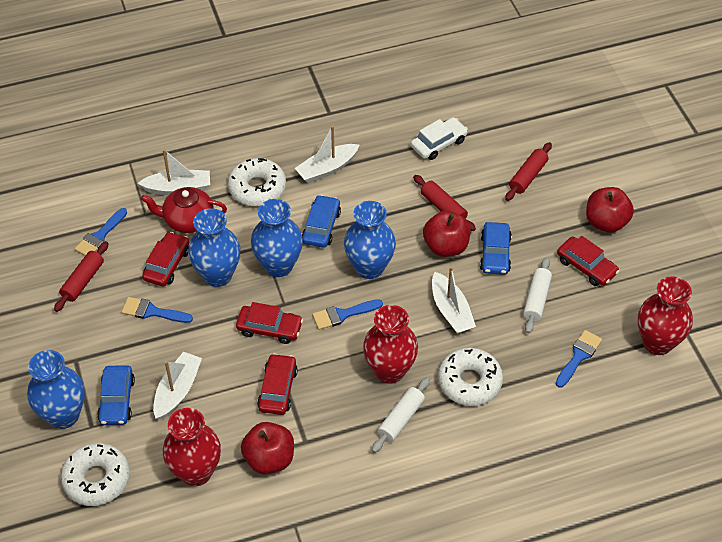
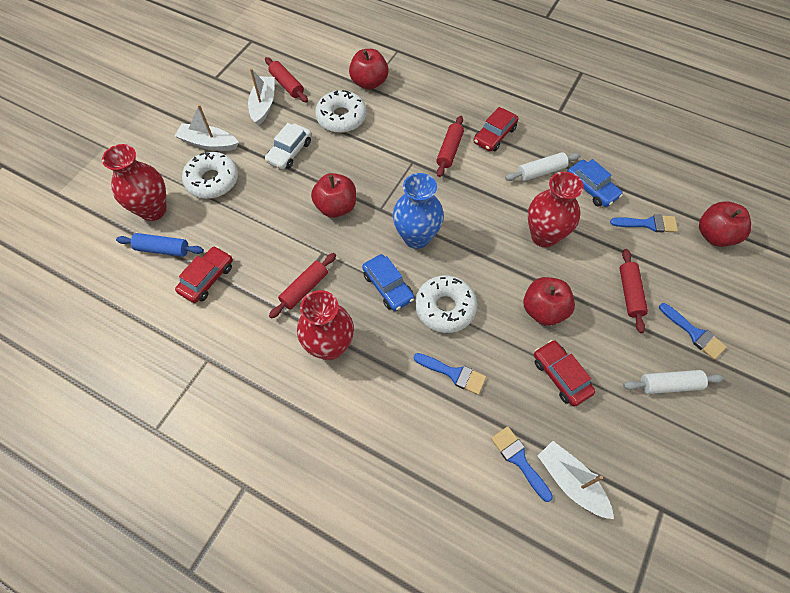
blue car: 3 -> 2
blue rolling pin: 0 -> 1
blue vase: 4 -> 1
red apple: 3 -> 4
red car: 4 -> 3
red rolling pin: 3 -> 4
red teapot: 1 -> 0
white boat: 4 -> 3

